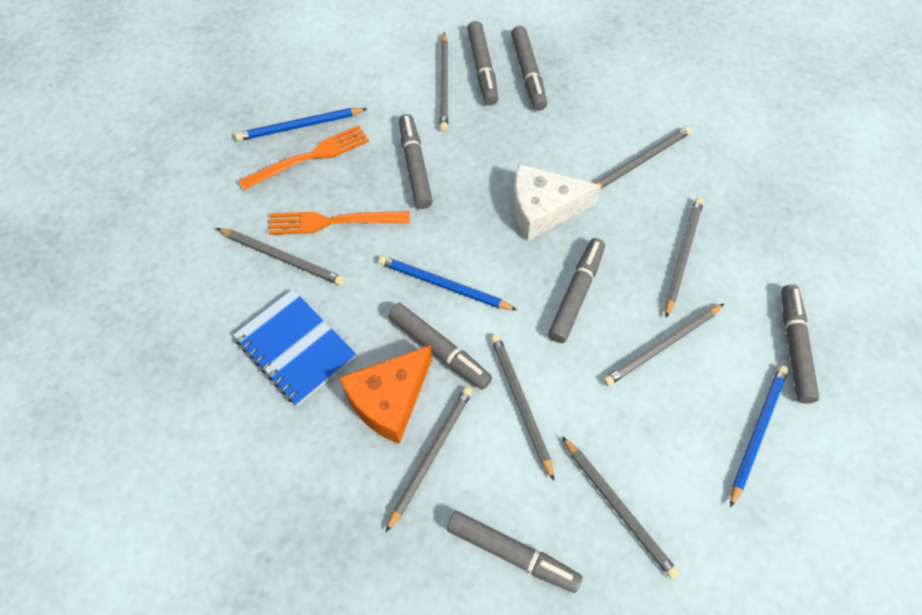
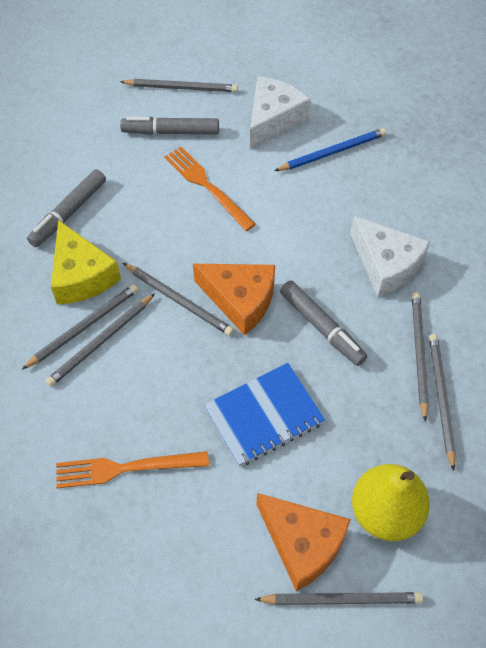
blue pencil: 3 -> 1
grey marker: 7 -> 3
grey pencil: 8 -> 7
orange cheese: 1 -> 2
white cheese: 1 -> 2
yellow cheese: 0 -> 1
yellow pear: 0 -> 1

